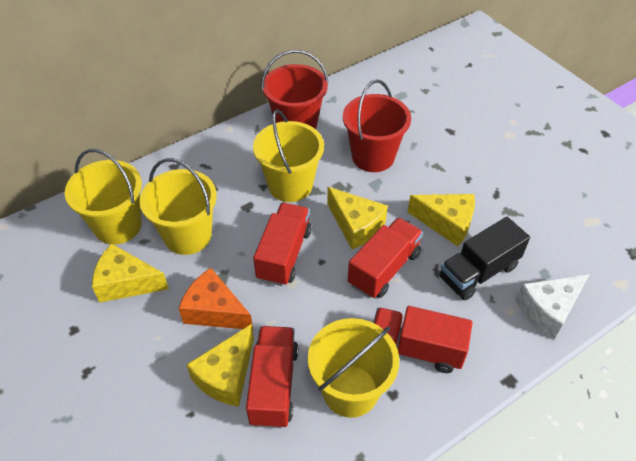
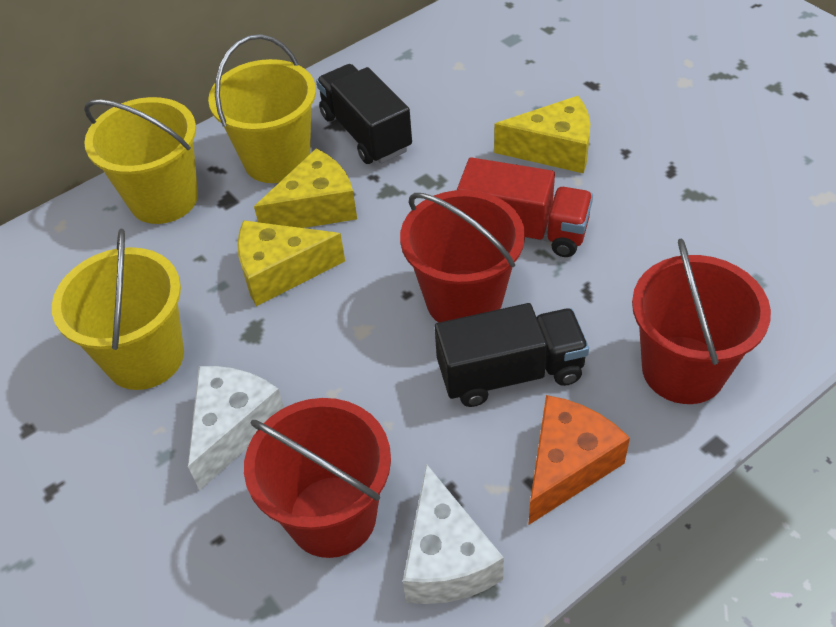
black truck: 1 -> 2
red bucket: 2 -> 3
red truck: 4 -> 1
white cheese: 1 -> 2
yellow bucket: 4 -> 3
yellow cheese: 4 -> 3

